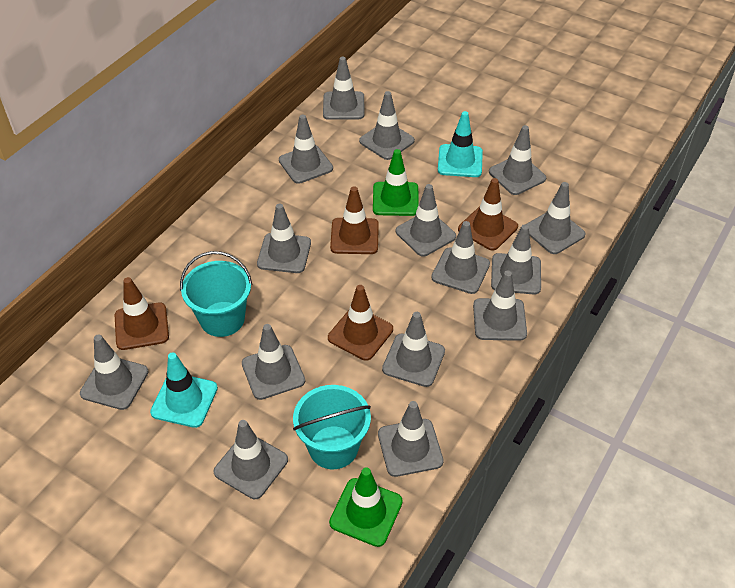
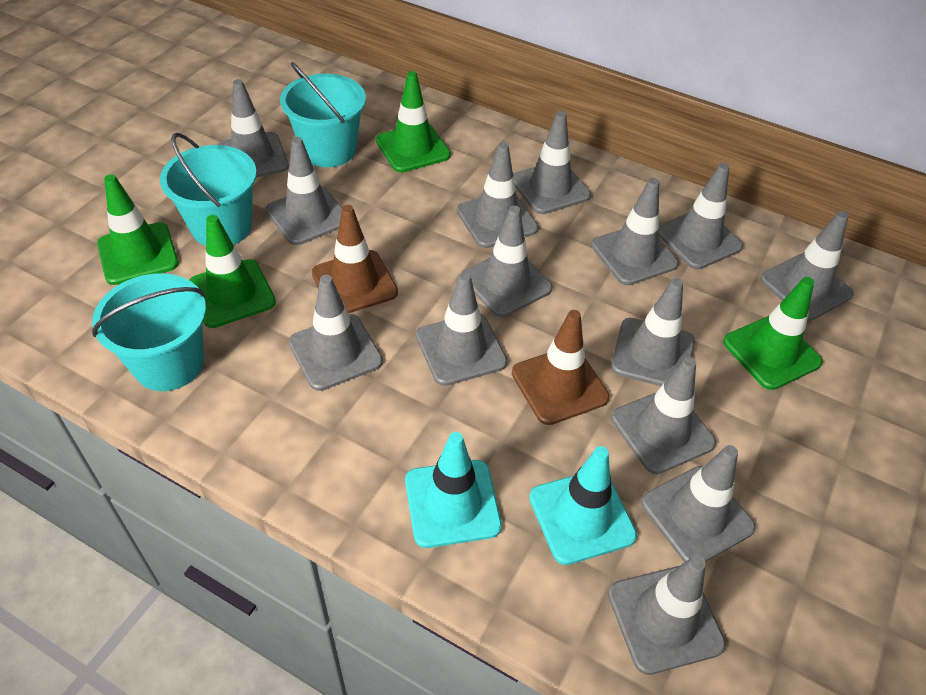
brown traffic cone: 4 -> 2
green traffic cone: 2 -> 4
grey traffic cone: 15 -> 14
turquoise bucket: 2 -> 3

